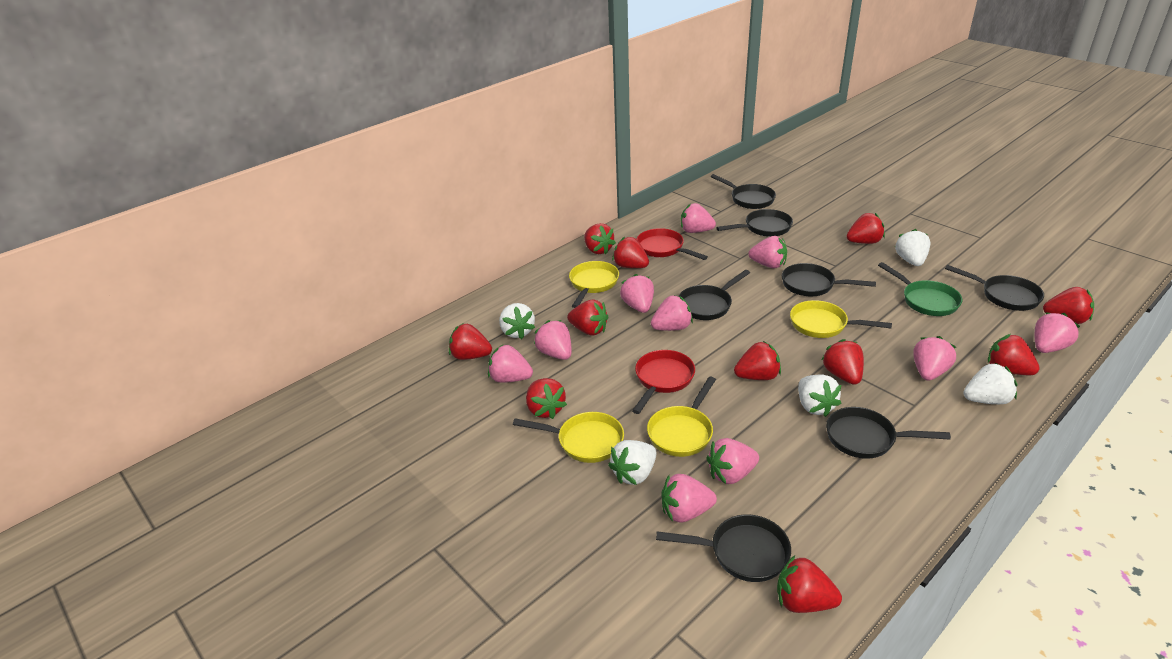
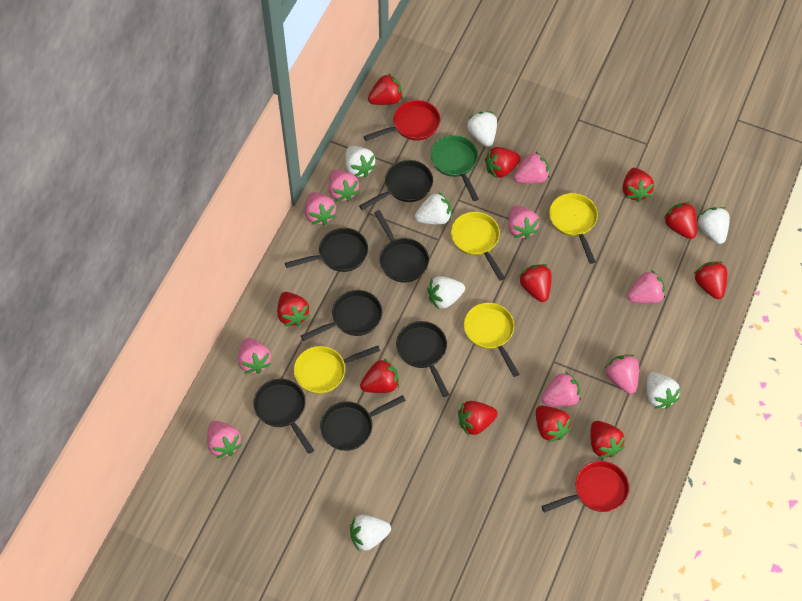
pink strawberry: 10 -> 9
white strawberry: 5 -> 7

